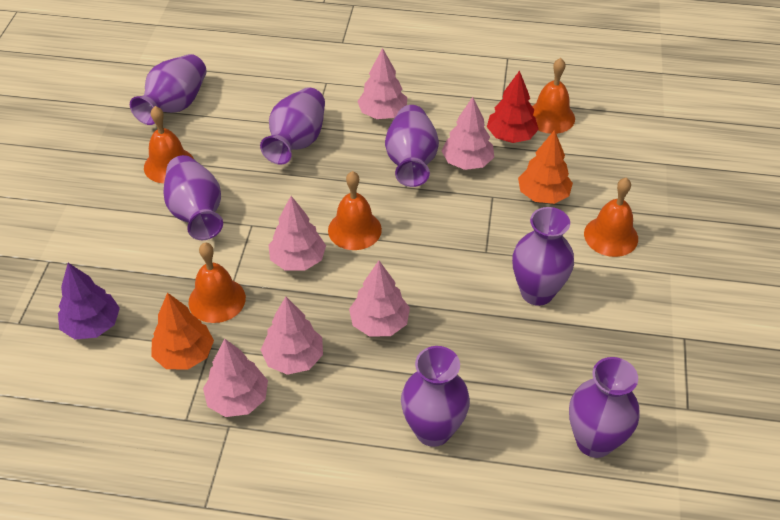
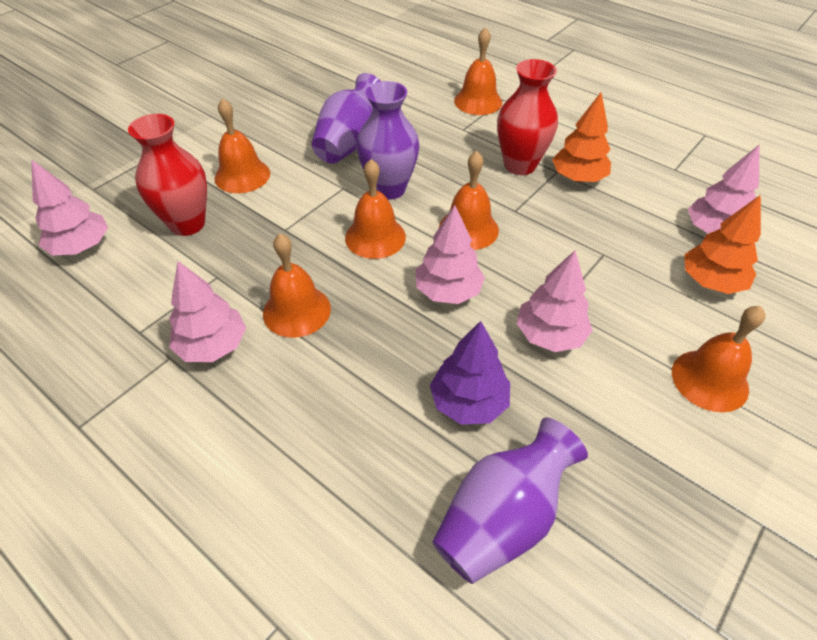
orange bell: 5 -> 6
pink tree: 6 -> 5
purple vase: 7 -> 3
red tree: 1 -> 0
red vase: 0 -> 2

